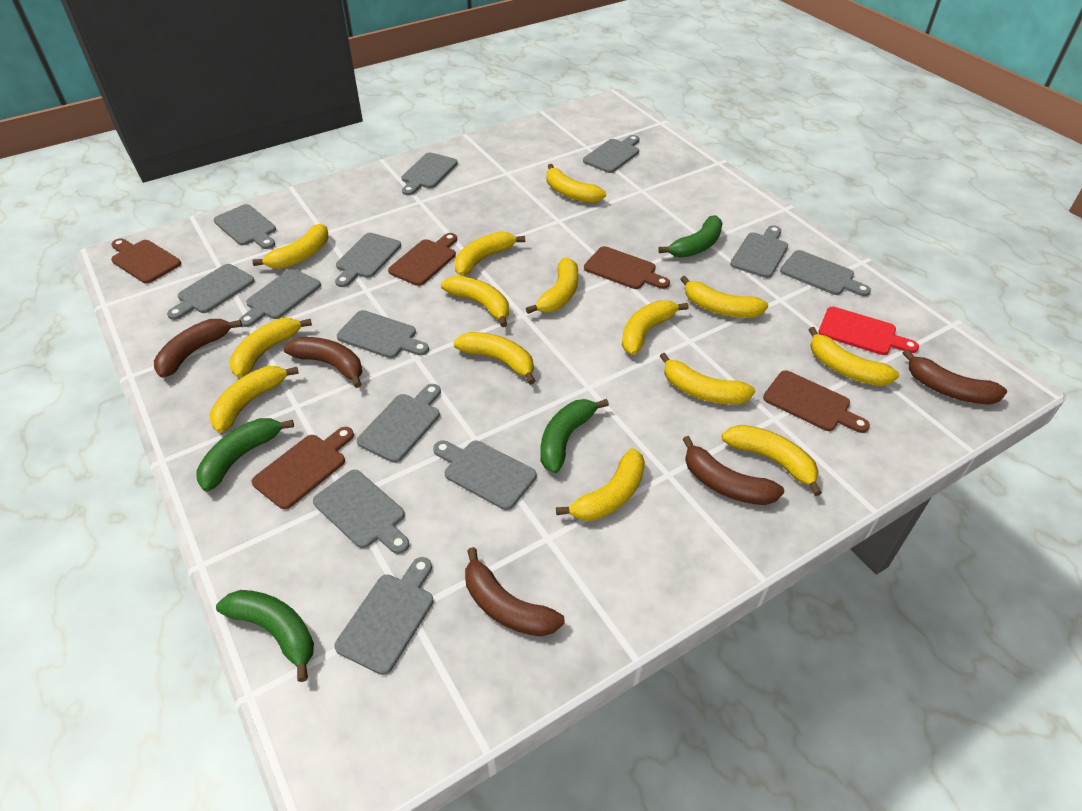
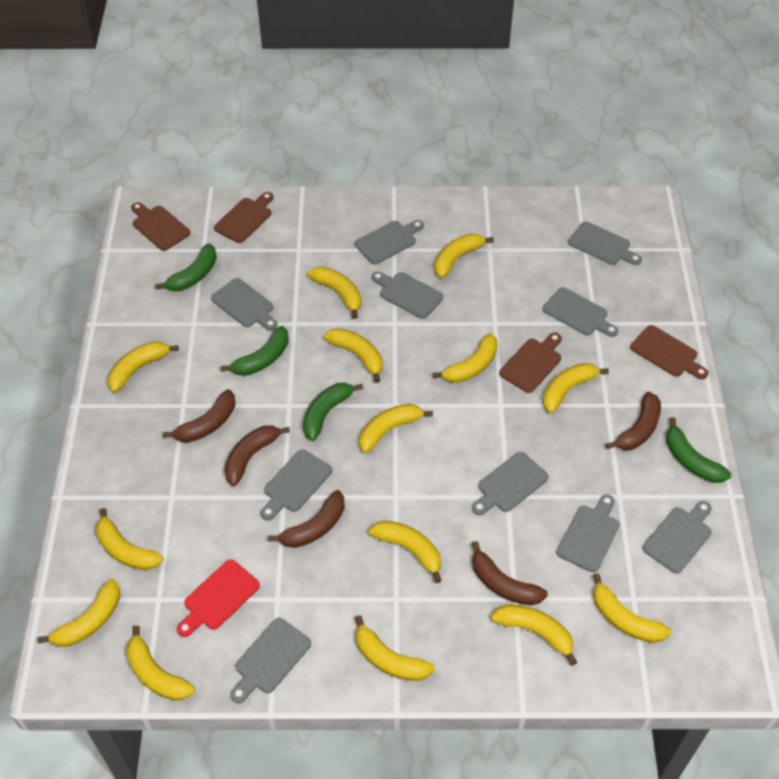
brown cutting board: 5 -> 4
grey cutting board: 13 -> 10

